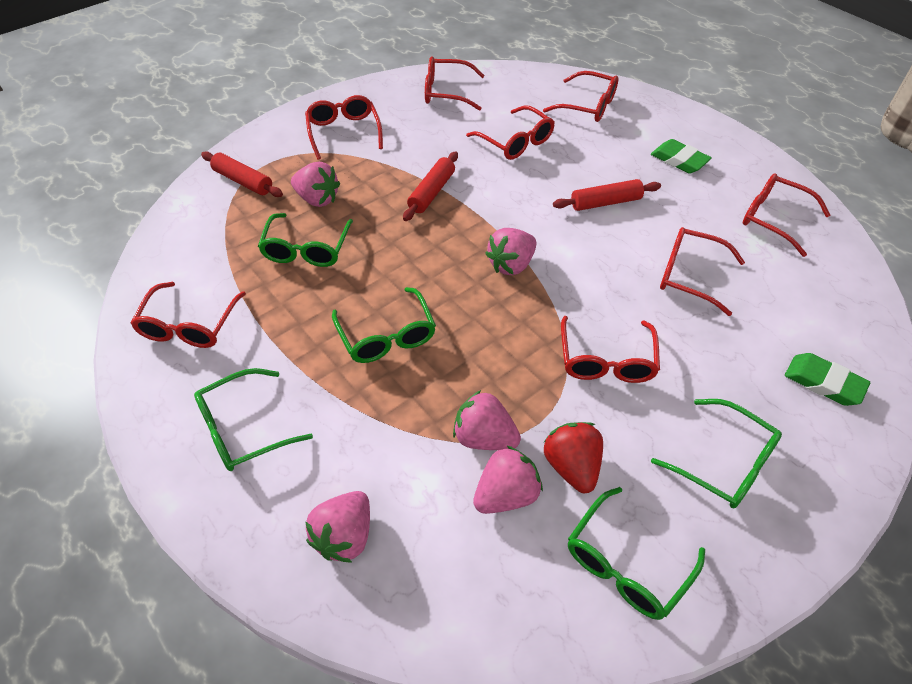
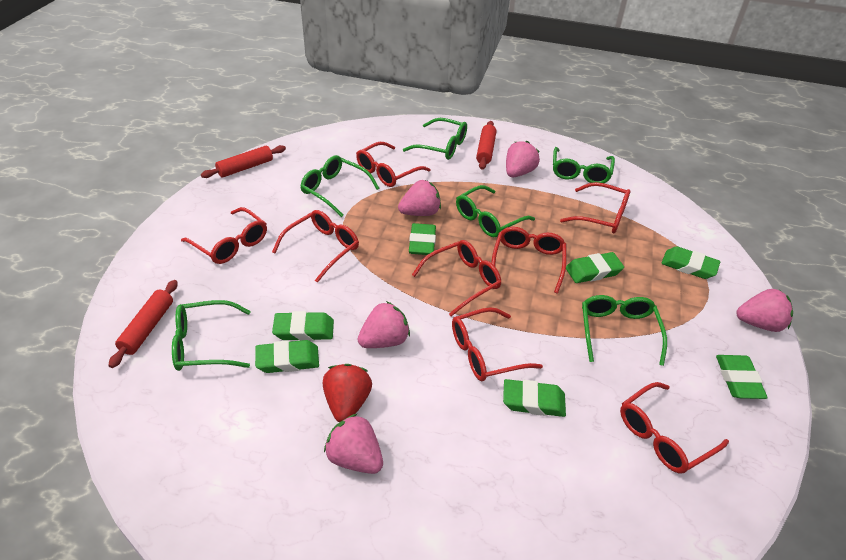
green eraser: 2 -> 7
green glasses: 5 -> 6

